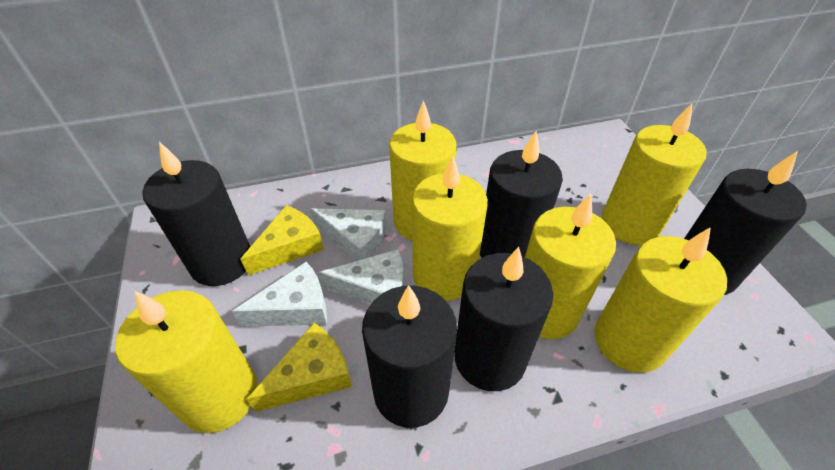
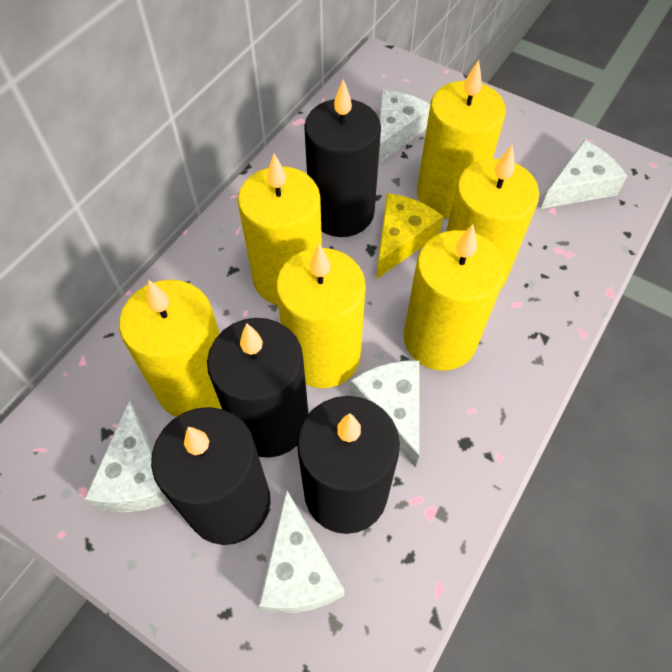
black candle: 5 -> 4
white cheese: 3 -> 5
yellow cheese: 2 -> 1

